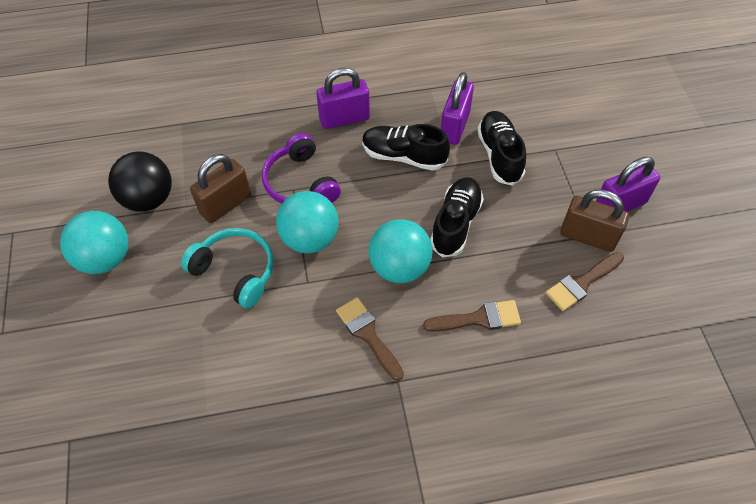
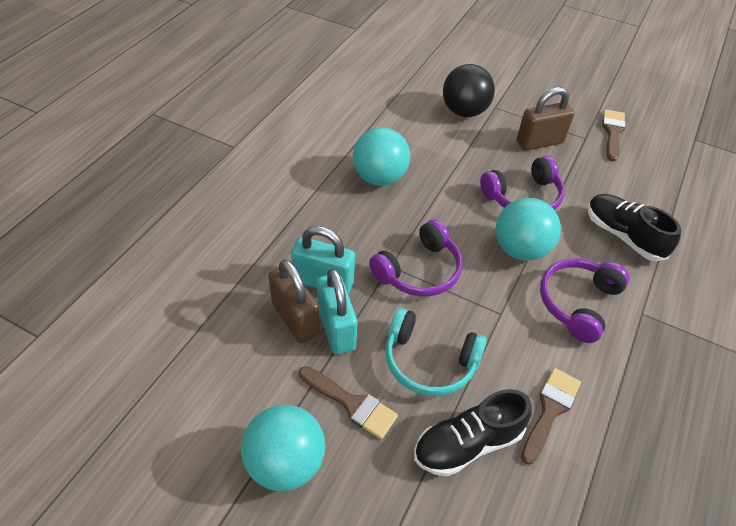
black shoe: 3 -> 2
purple headphones: 1 -> 3
purple padlock: 3 -> 0
turquoise padlock: 0 -> 2

